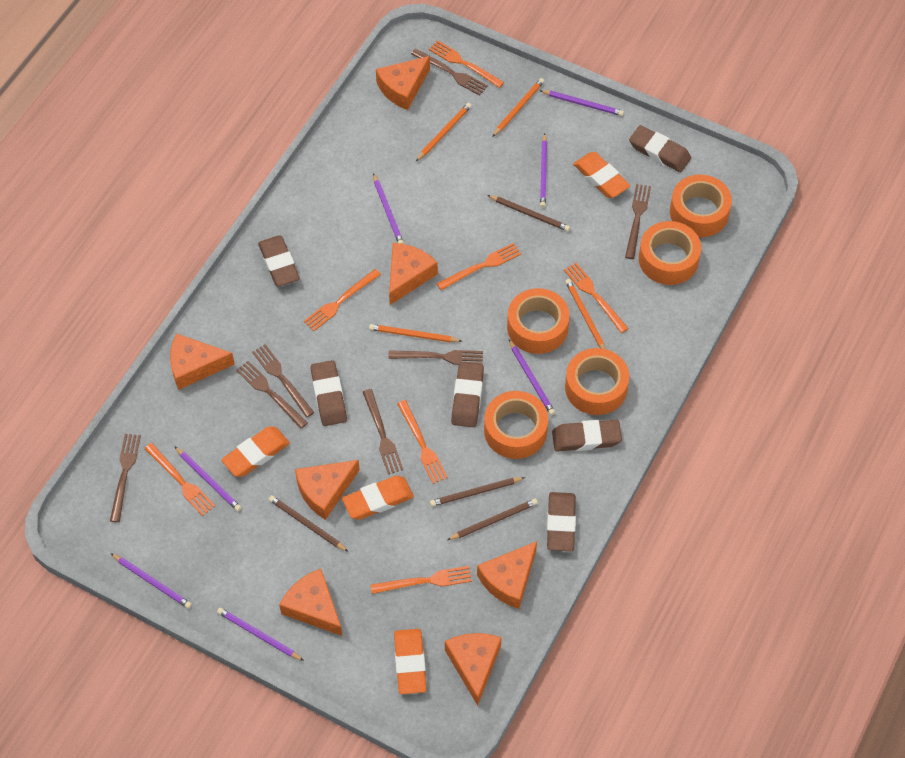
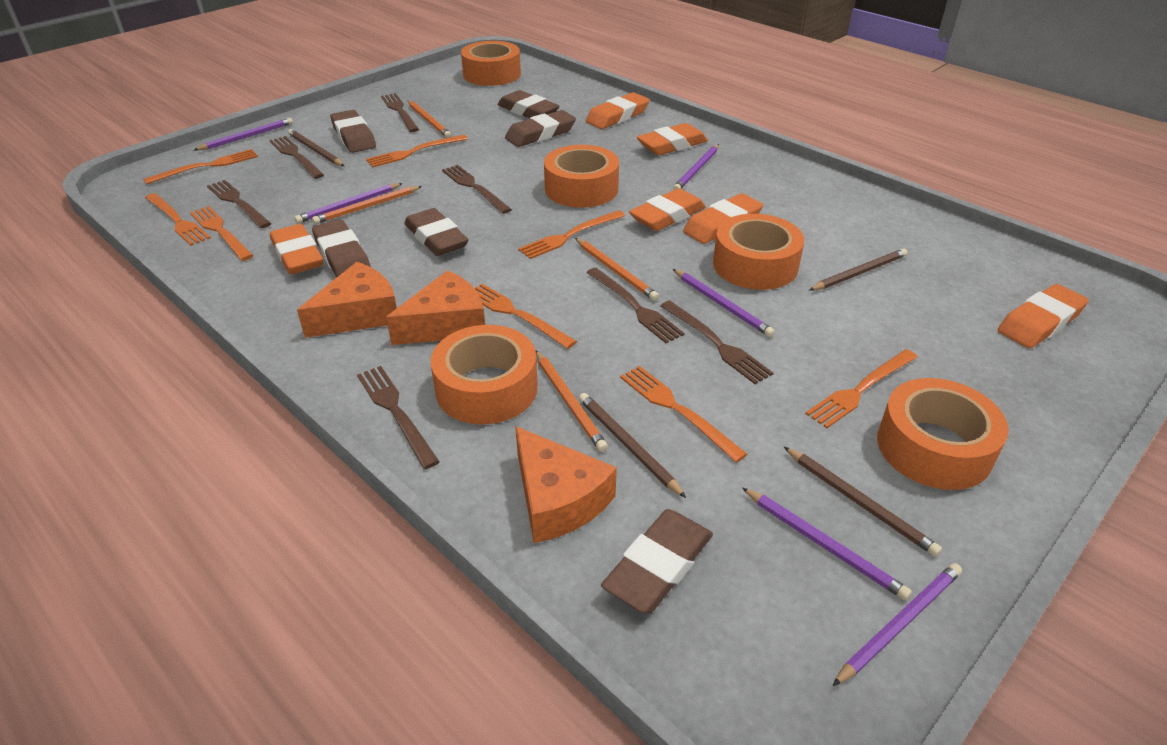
orange cheese: 7 -> 3
orange eraser: 4 -> 6
orange fork: 7 -> 8
purple pencil: 7 -> 6

